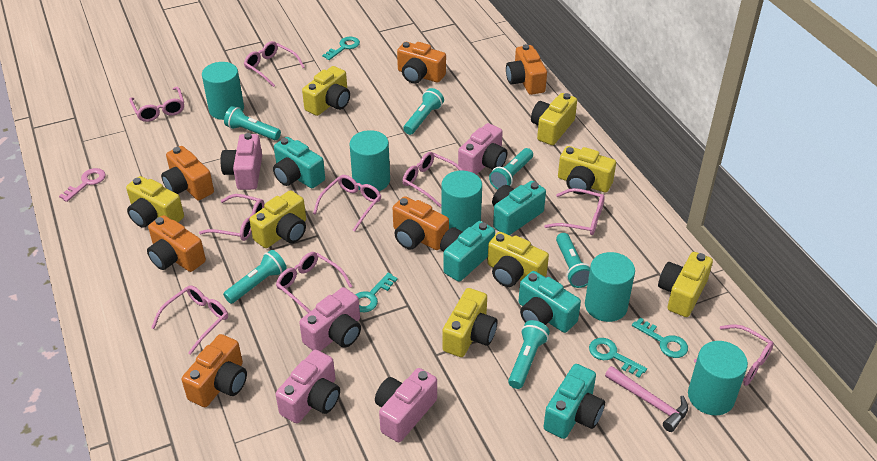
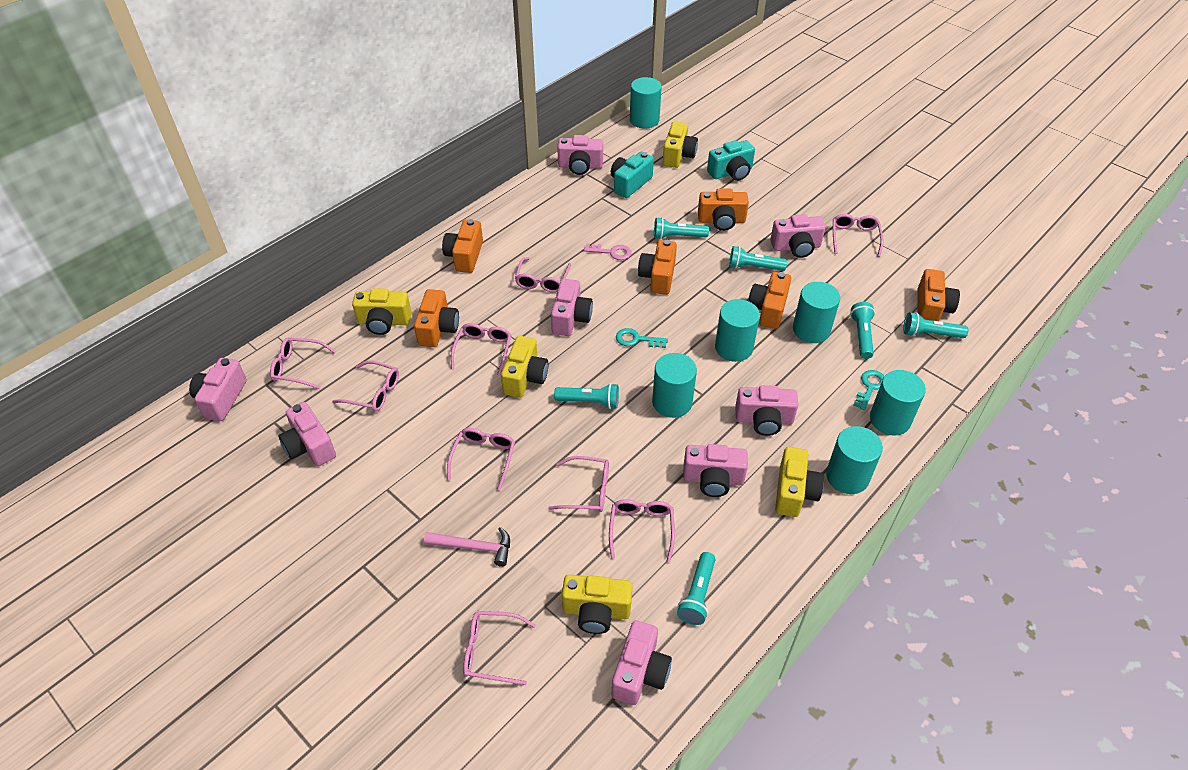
pink camera: 5 -> 8
turquoise camera: 5 -> 2
turquoise cylinder: 5 -> 6
turquoise key: 4 -> 2
yellow camera: 8 -> 5

